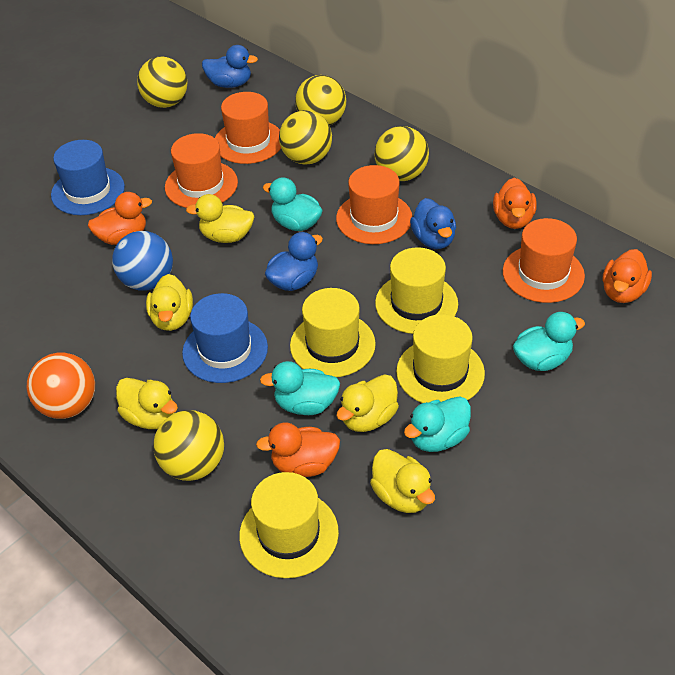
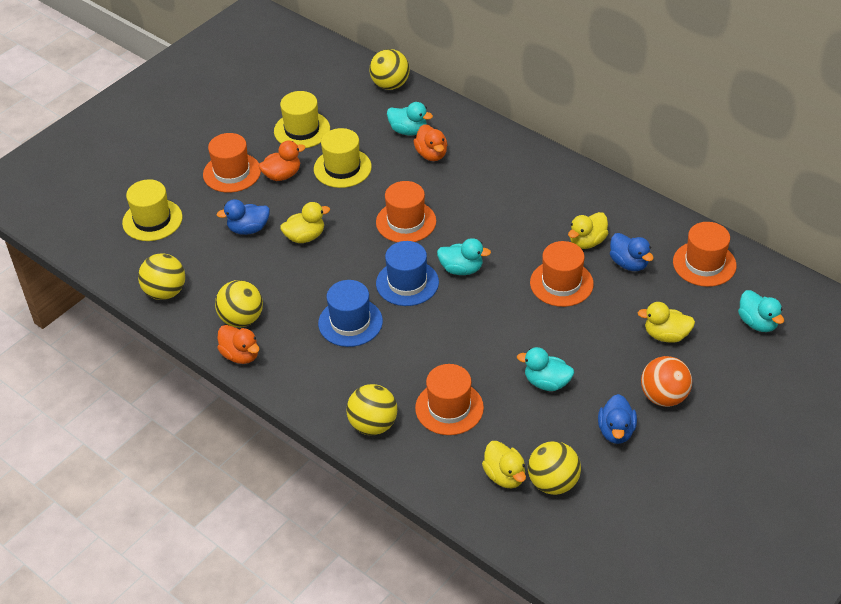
blue ball: 1 -> 0
orange duck: 4 -> 3
orange hat: 4 -> 5
yellow duck: 5 -> 4
yellow hat: 4 -> 3

